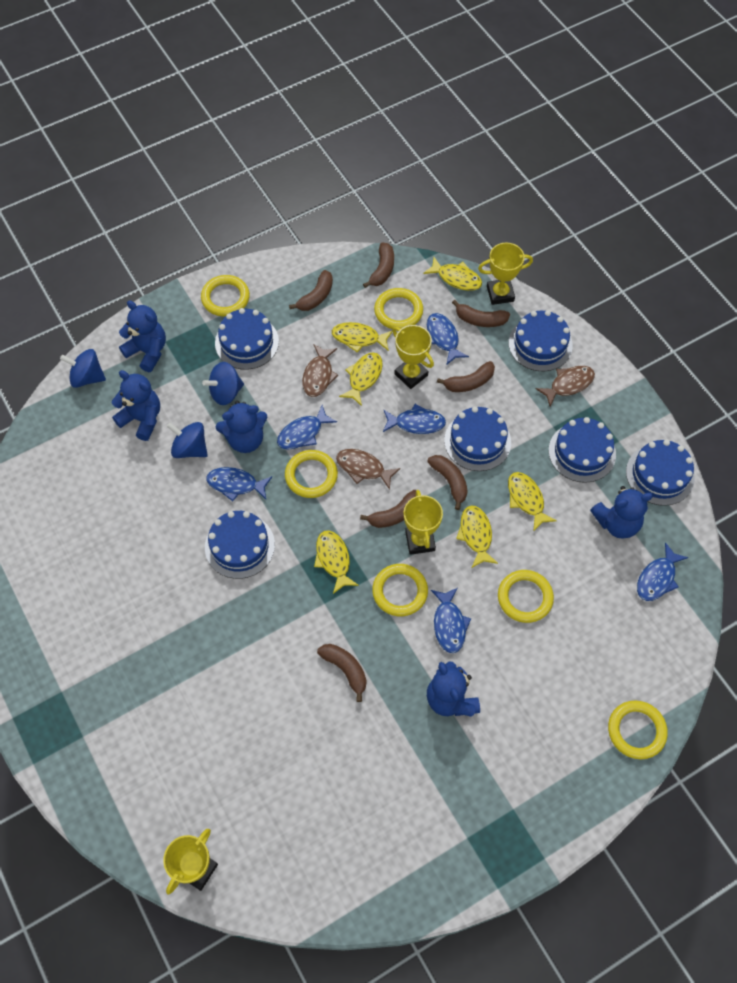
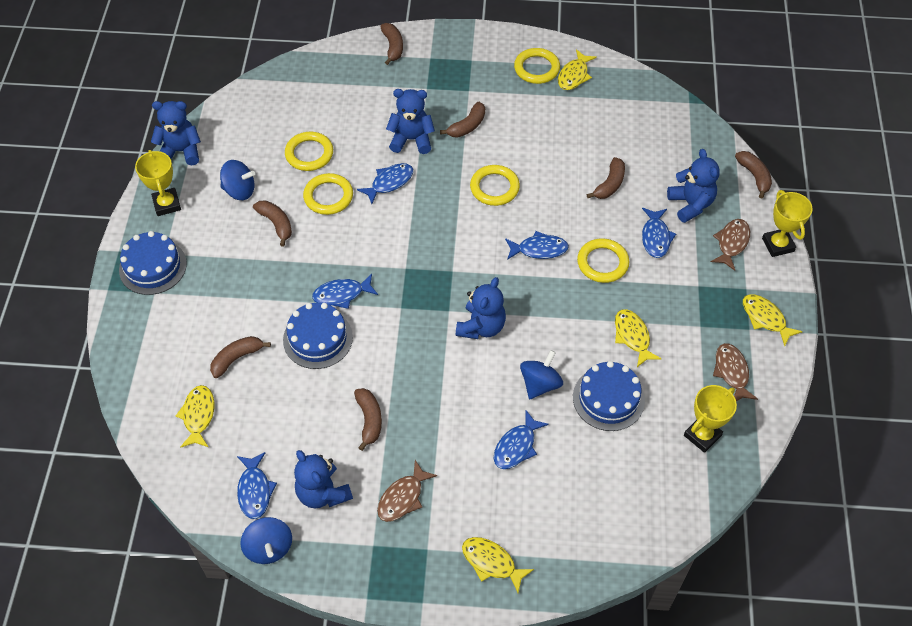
blue cake: 6 -> 3
yellow fish: 6 -> 5
yellow ring: 6 -> 5
yellow trophy: 4 -> 3

